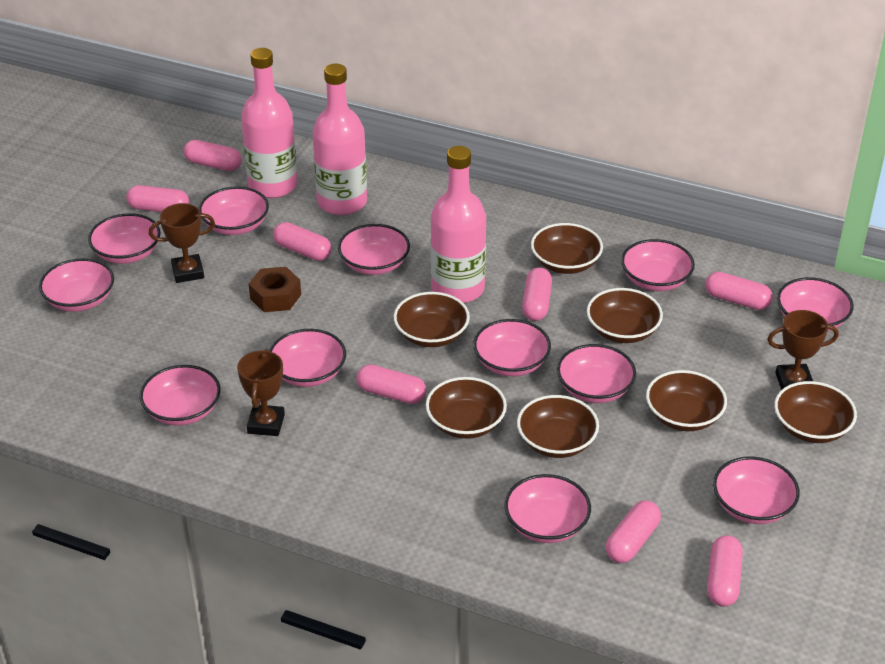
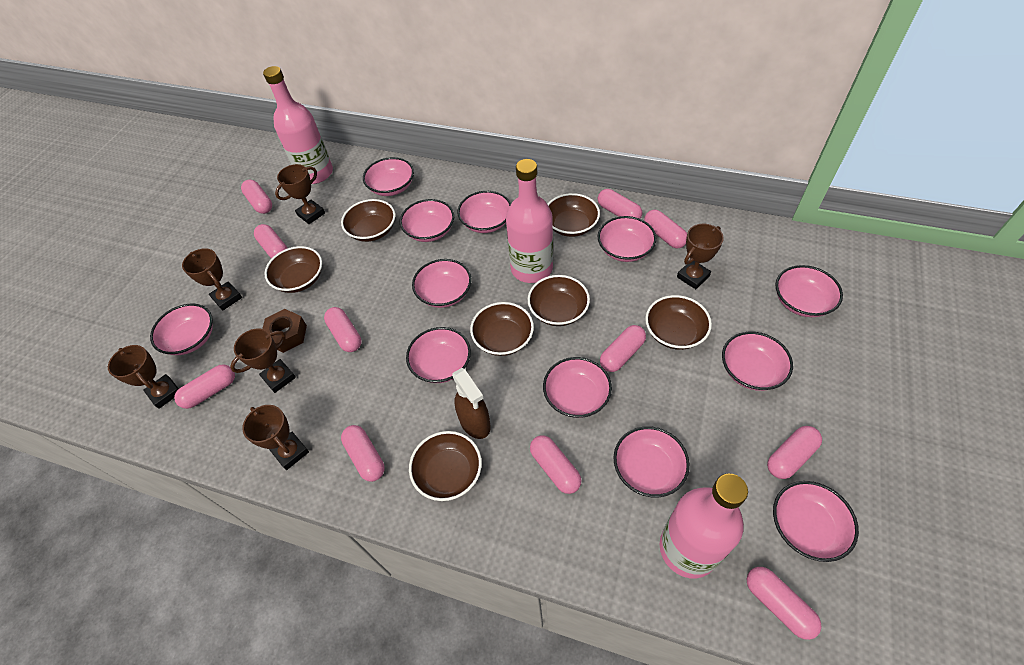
brown spray bottle: 0 -> 1
brown trophy: 3 -> 6
pink capsule: 8 -> 11

